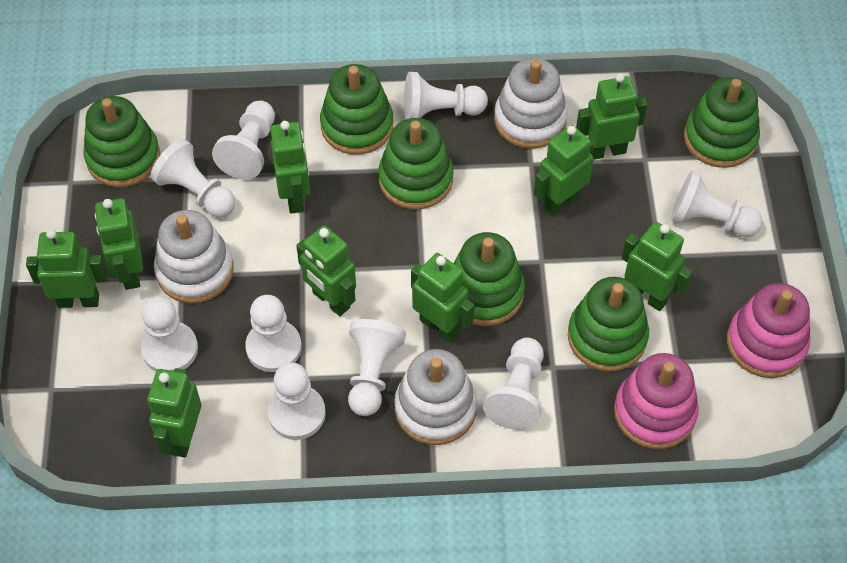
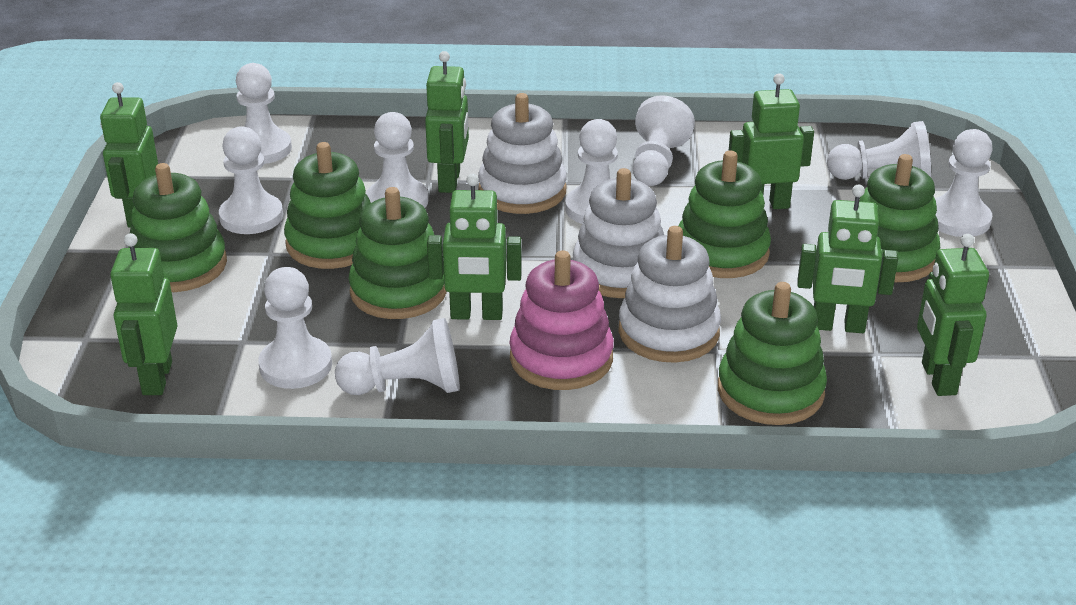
green robot: 9 -> 7
pink stacking toy: 2 -> 1

